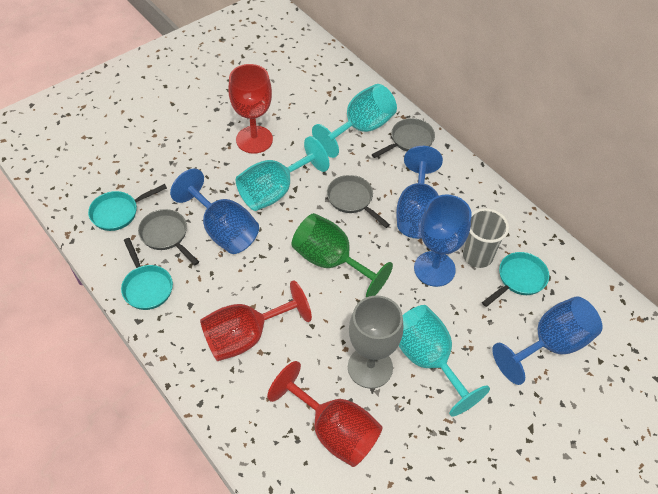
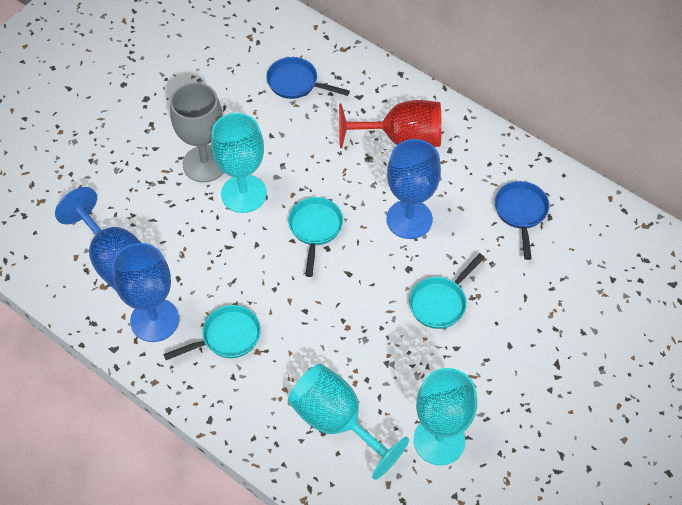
blue goblet: 4 -> 3
blue pan: 0 -> 2
green goblet: 1 -> 0
grey cup: 1 -> 0
grey pan: 3 -> 0
red goblet: 3 -> 1

